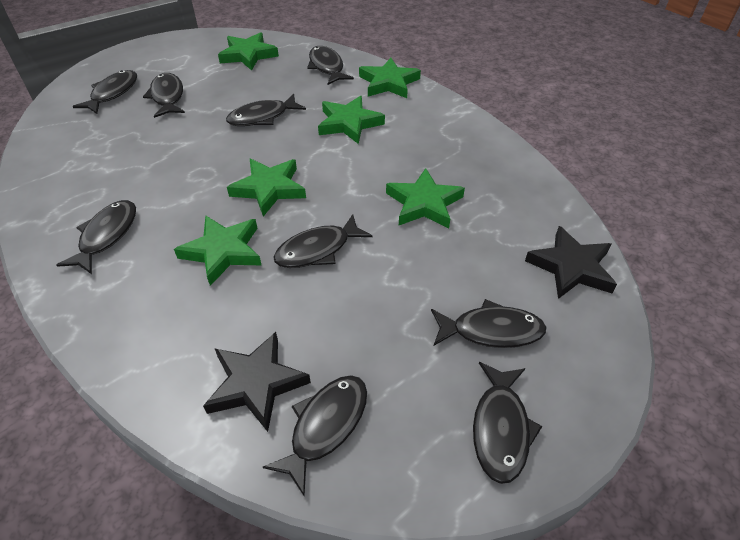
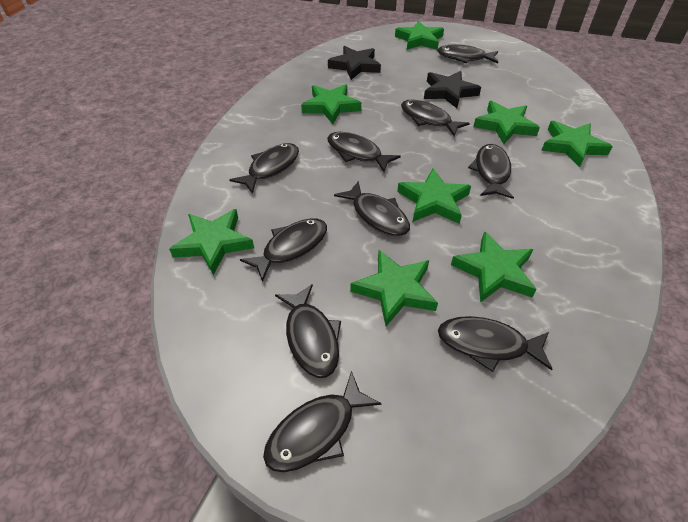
black fish: 9 -> 10
green star: 6 -> 8

